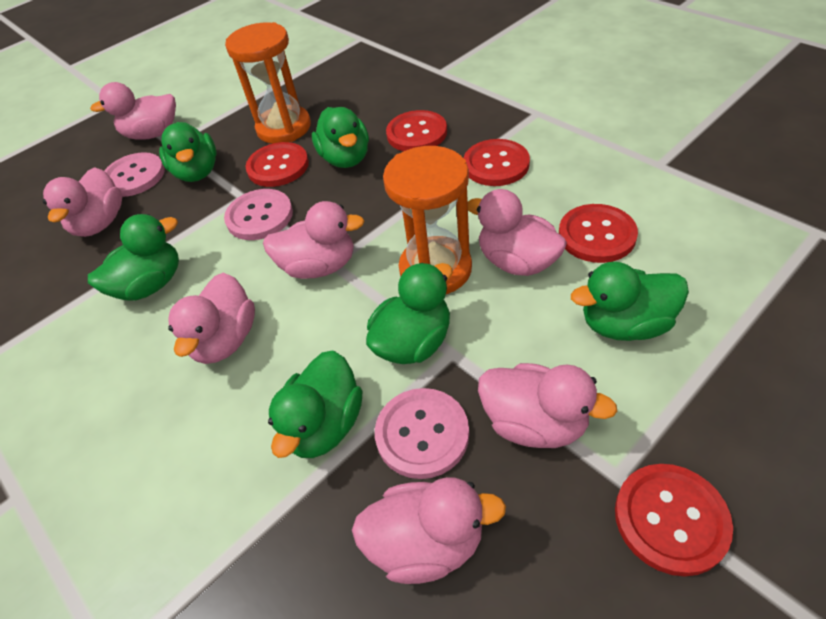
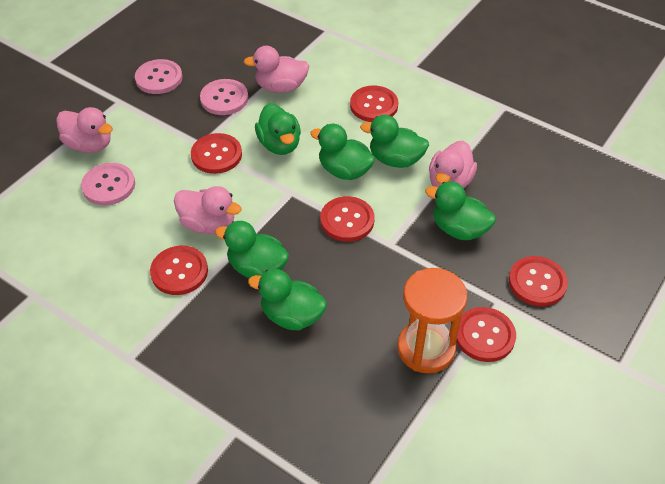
orange hourglass: 2 -> 1
pink duck: 7 -> 4
red button: 5 -> 6

